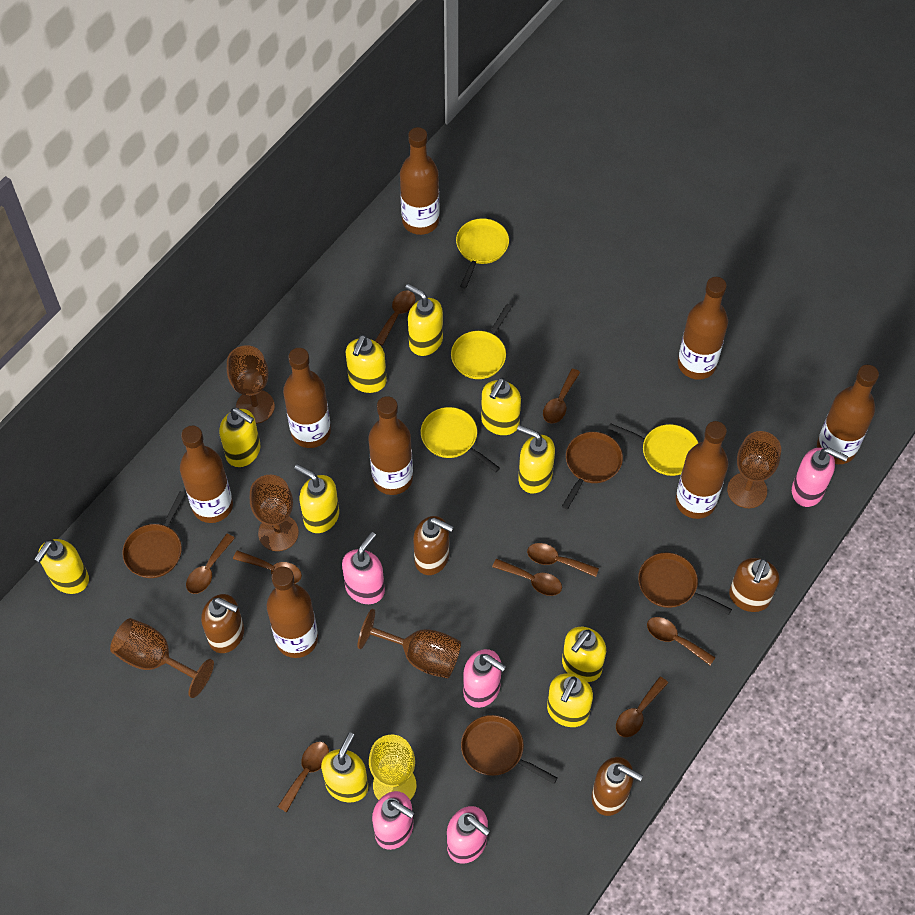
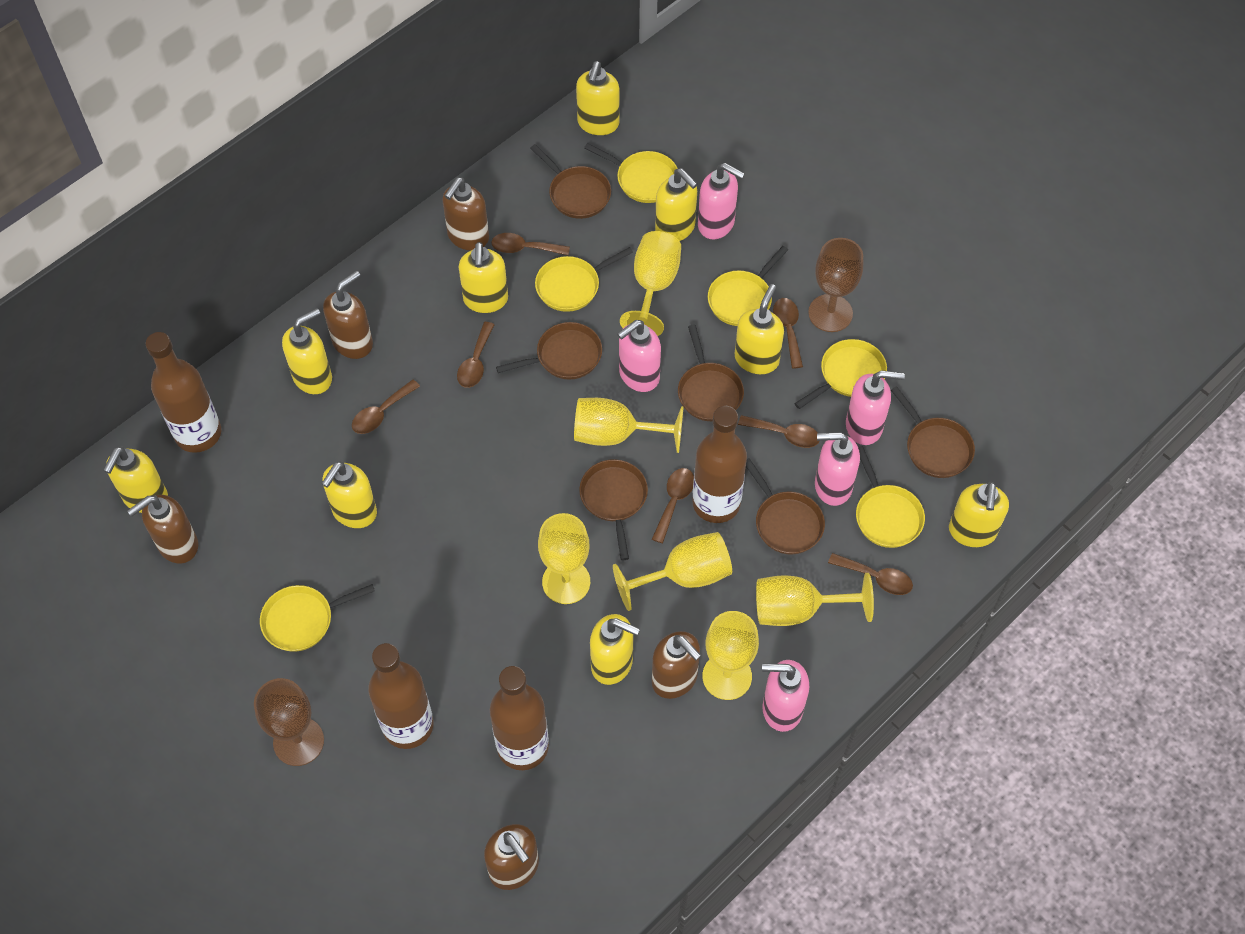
brown bottle: 8 -> 4
brown goblet: 5 -> 2
brown pan: 4 -> 6
brown soap dispenser: 4 -> 5
brown spoon: 9 -> 7
yellow goblet: 1 -> 6
yellow pan: 4 -> 6
yellow soap dispenser: 10 -> 9

